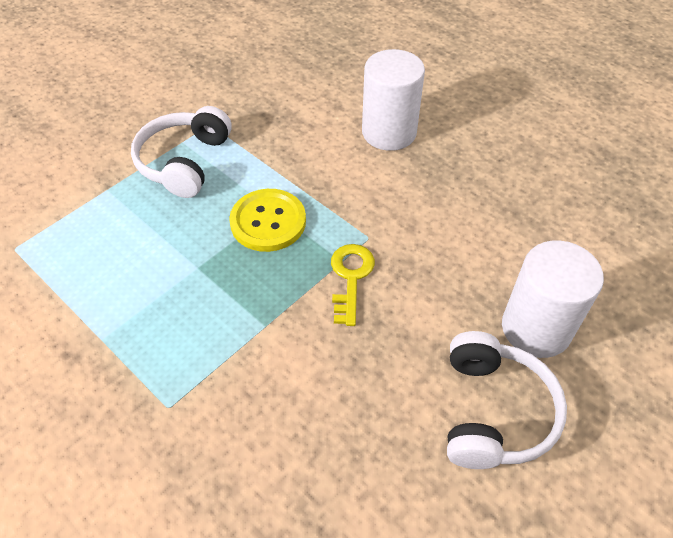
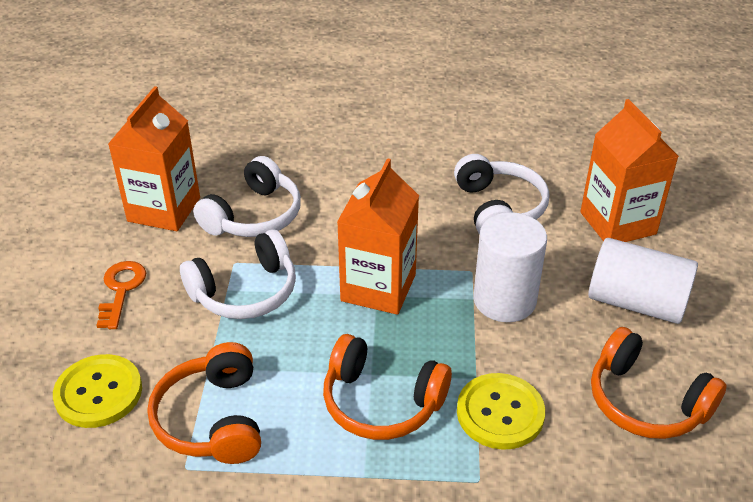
orange carton: 0 -> 3
orange headphones: 0 -> 3
orange key: 0 -> 1
white headphones: 2 -> 3
yellow button: 1 -> 2
yellow key: 1 -> 0

